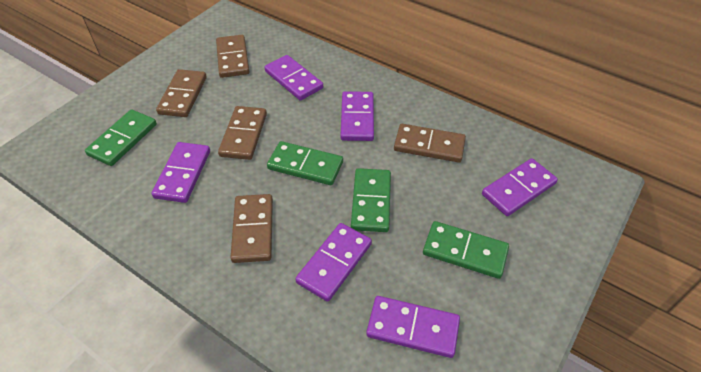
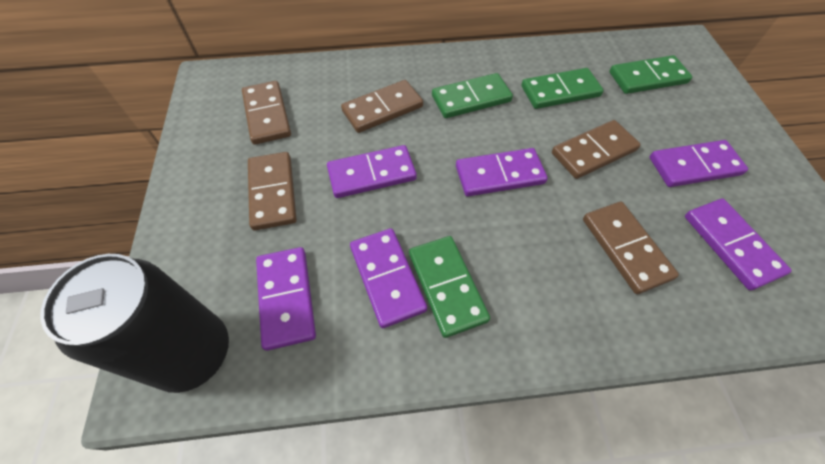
black can: 0 -> 1

